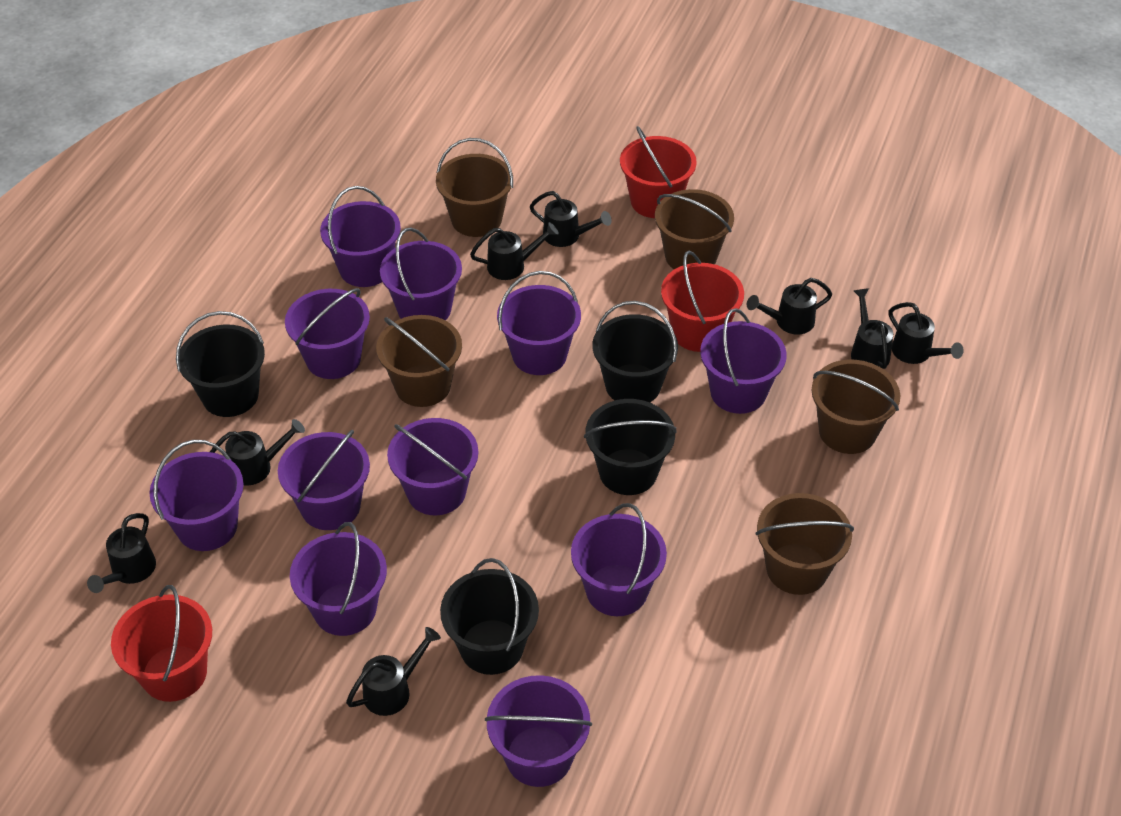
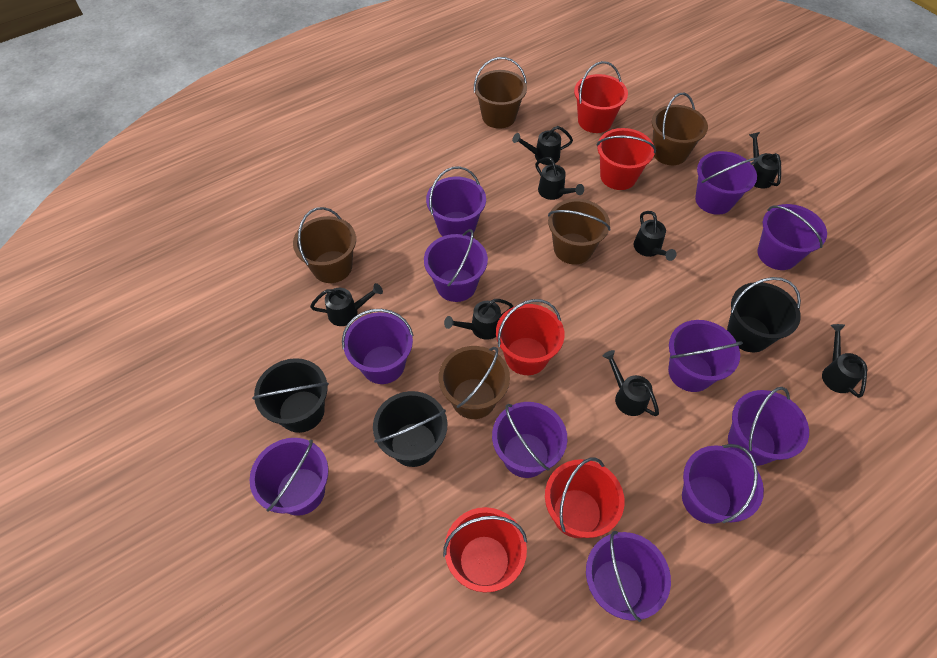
black bucket: 4 -> 3
red bucket: 3 -> 5

